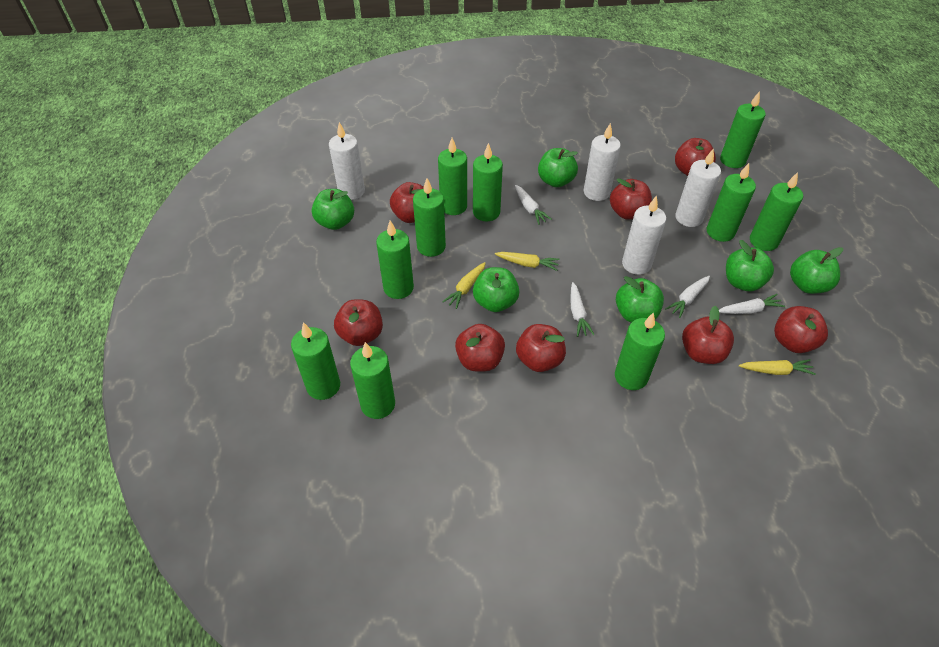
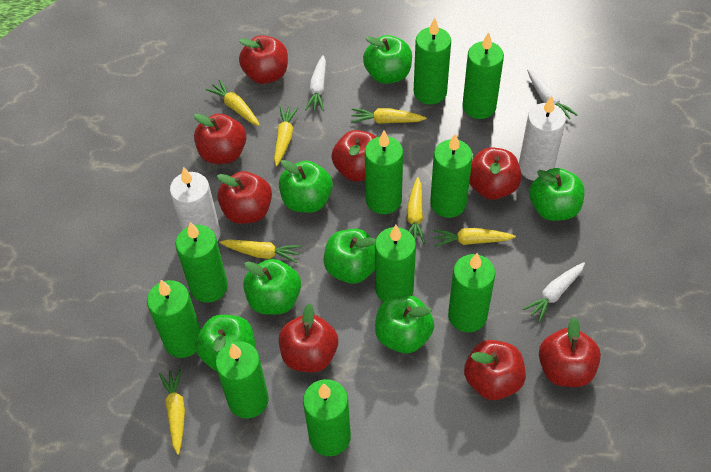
green apple: 6 -> 7
white candle: 4 -> 2
white carrot: 4 -> 3
yellow carrot: 3 -> 7

